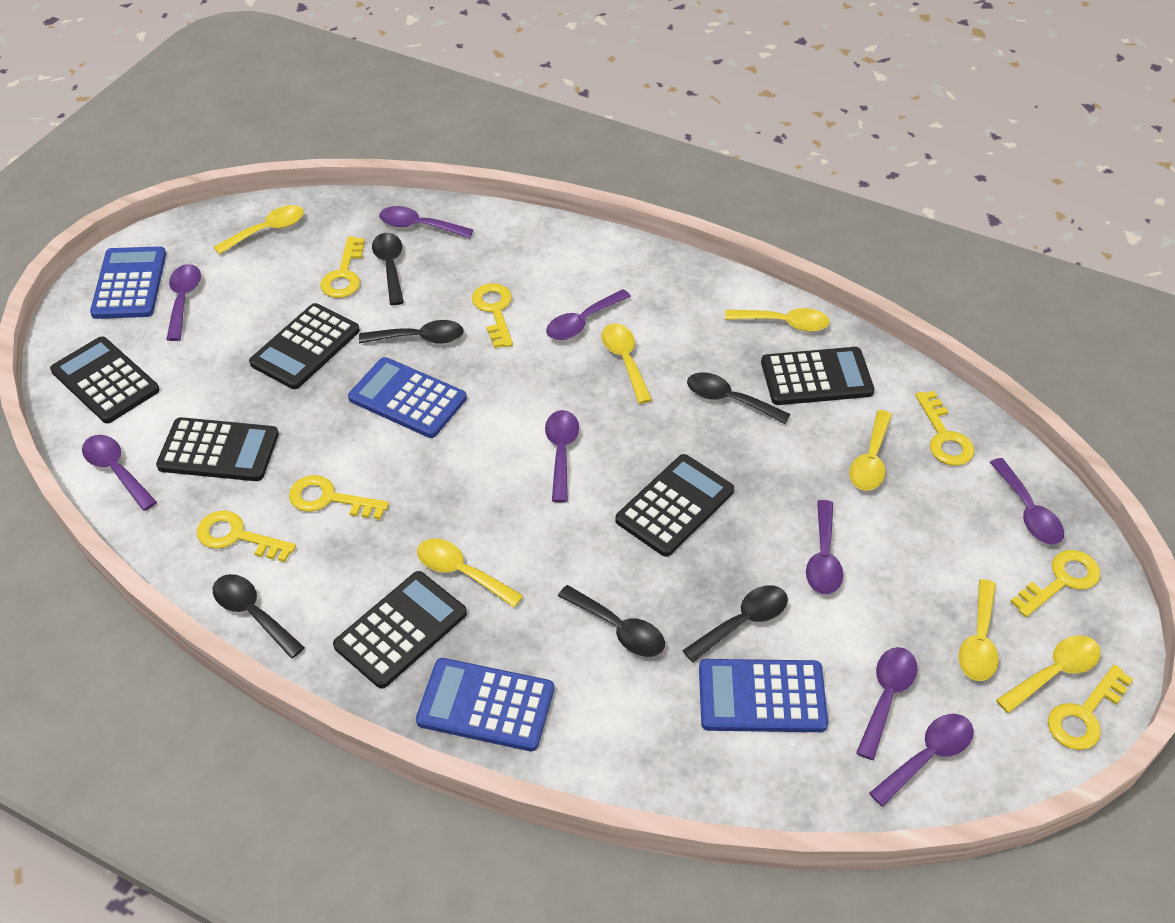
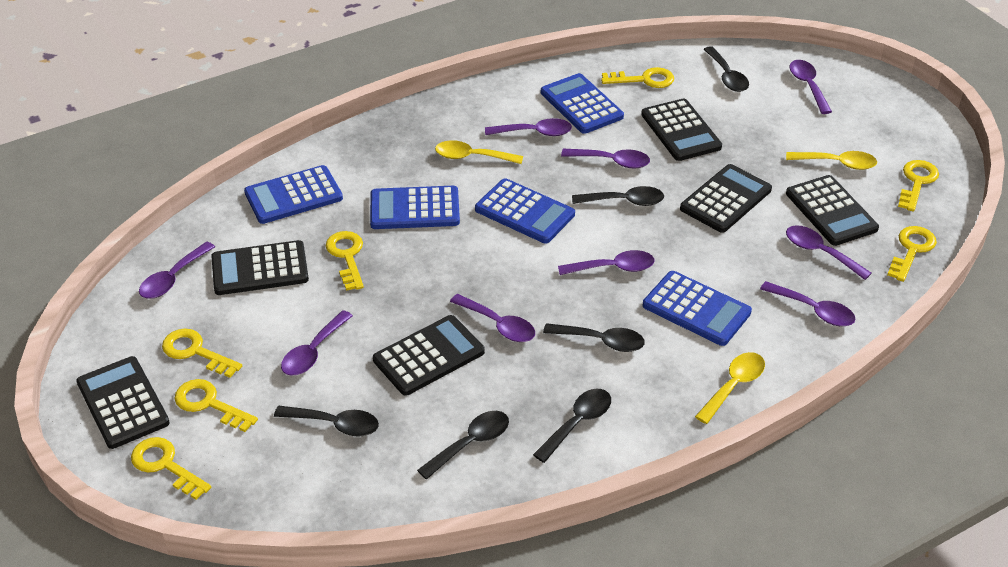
blue calculator: 4 -> 5
yellow spoon: 7 -> 3

